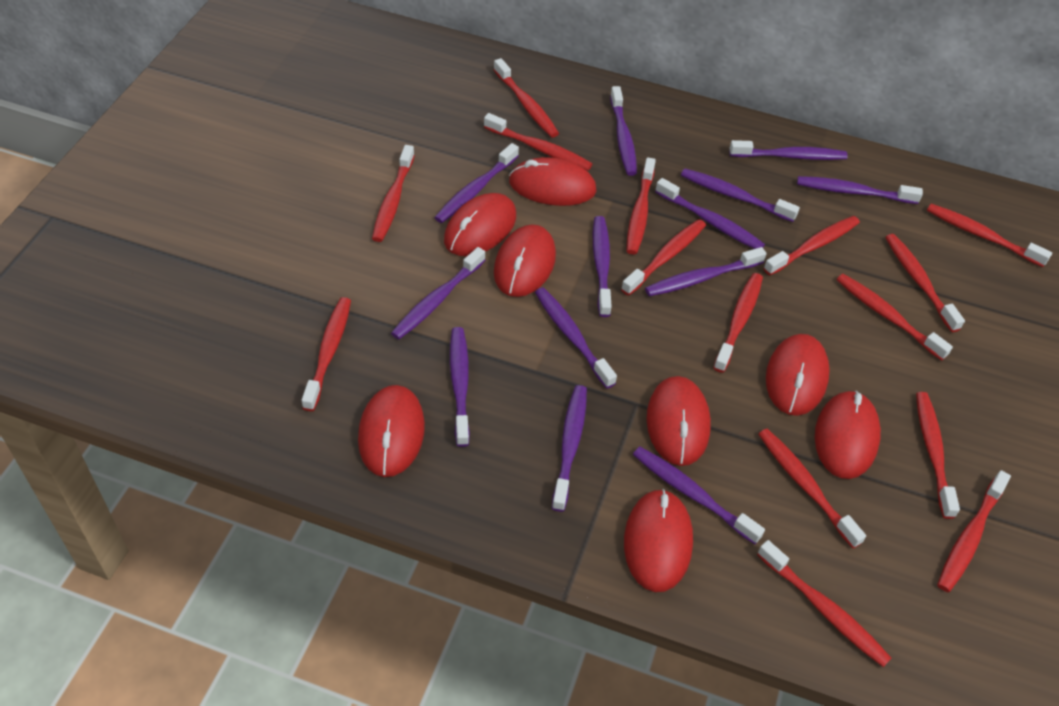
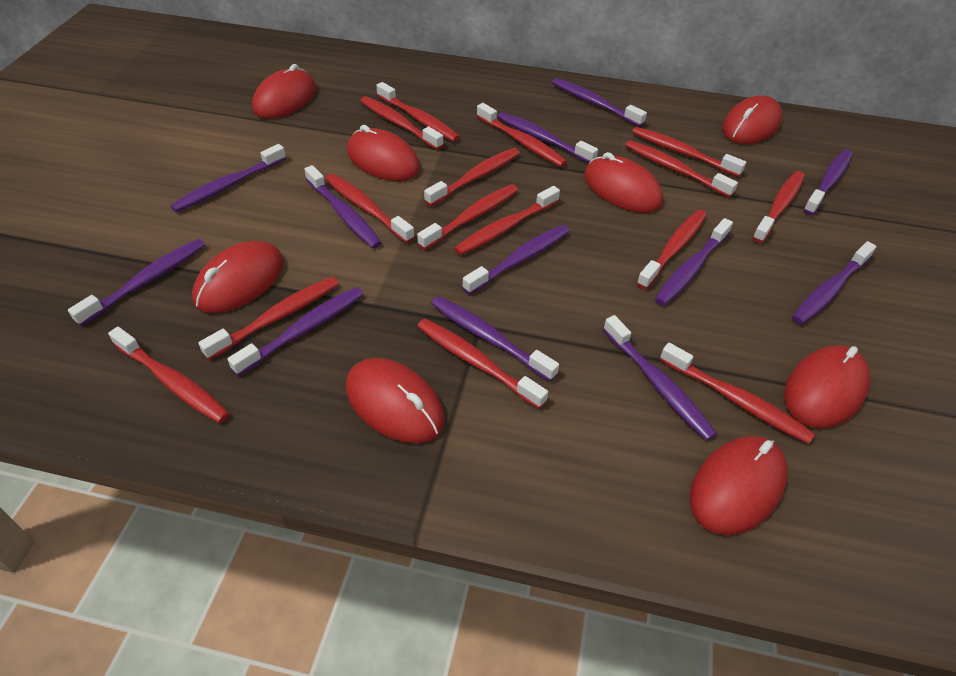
purple toothbrush: 13 -> 12

